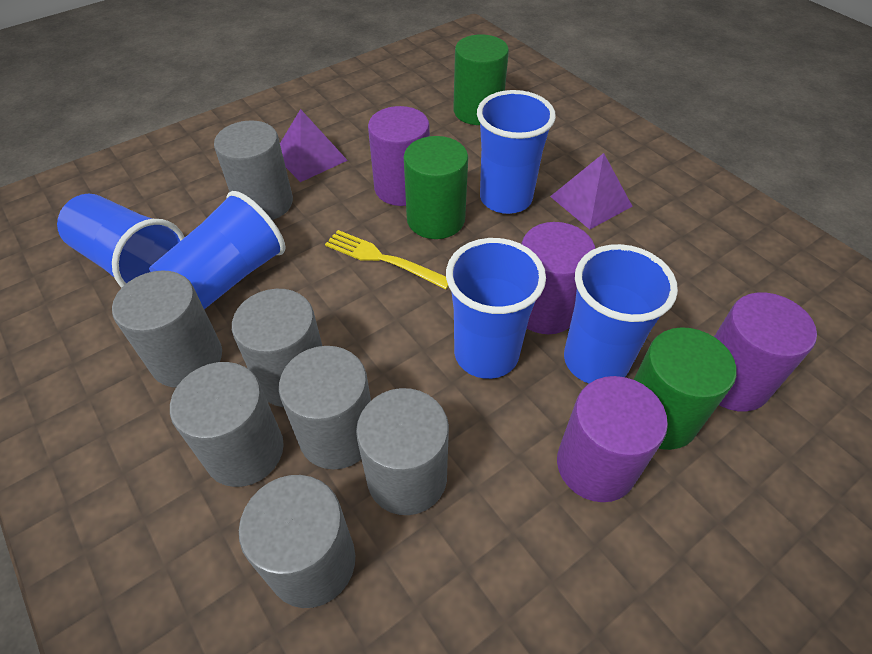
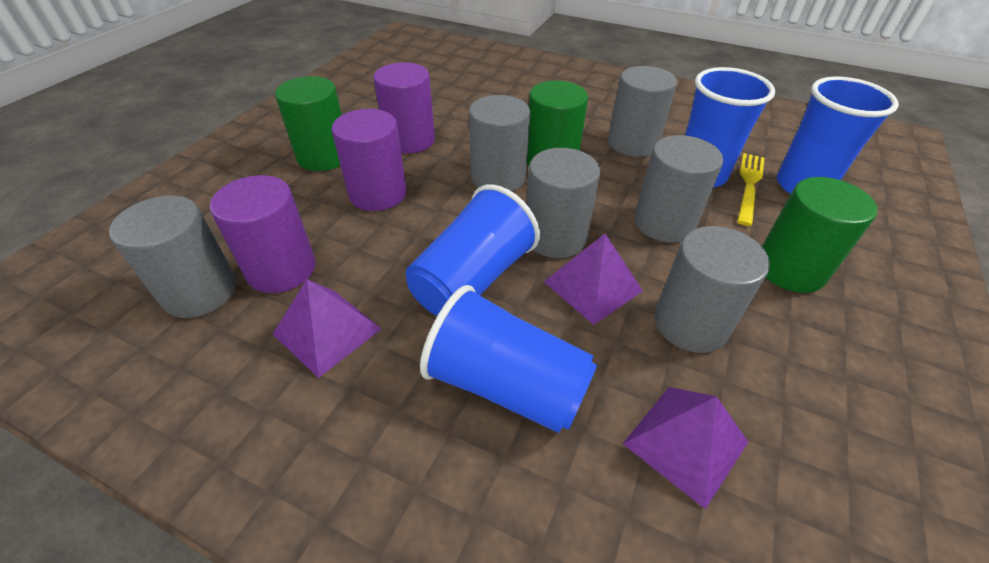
blue cup: 5 -> 4
grey cylinder: 7 -> 6
purple cylinder: 4 -> 3
purple pyramid: 2 -> 3

